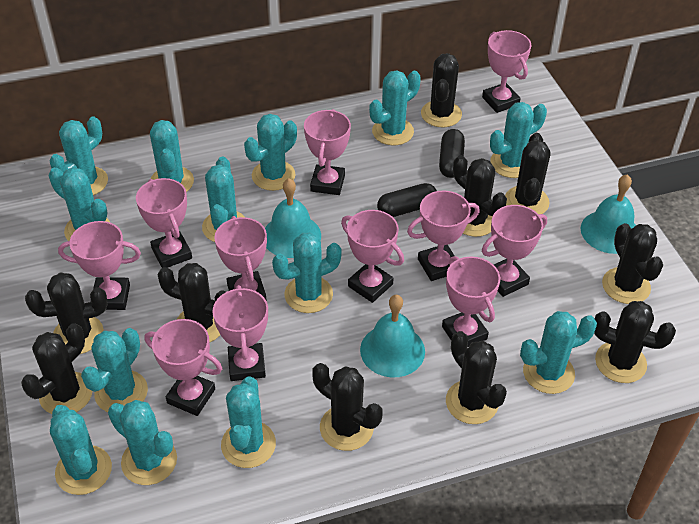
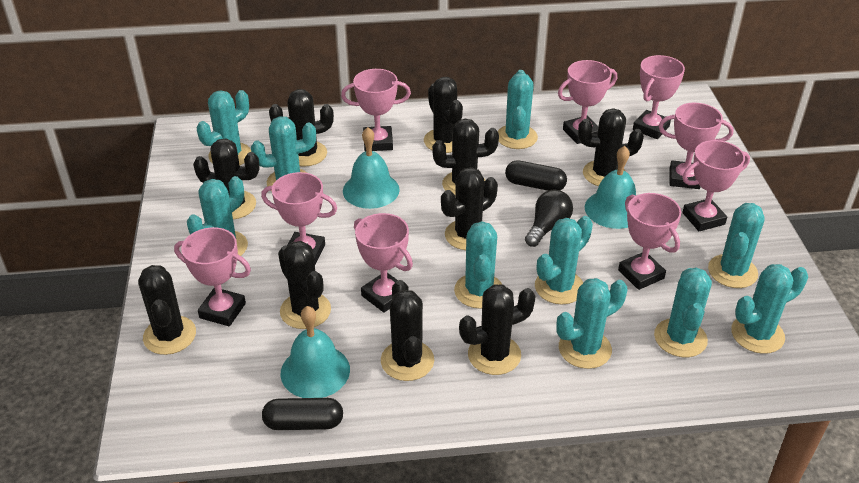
black light bulb: 0 -> 1
pink trophy: 11 -> 9
turquoise cactus: 13 -> 10

